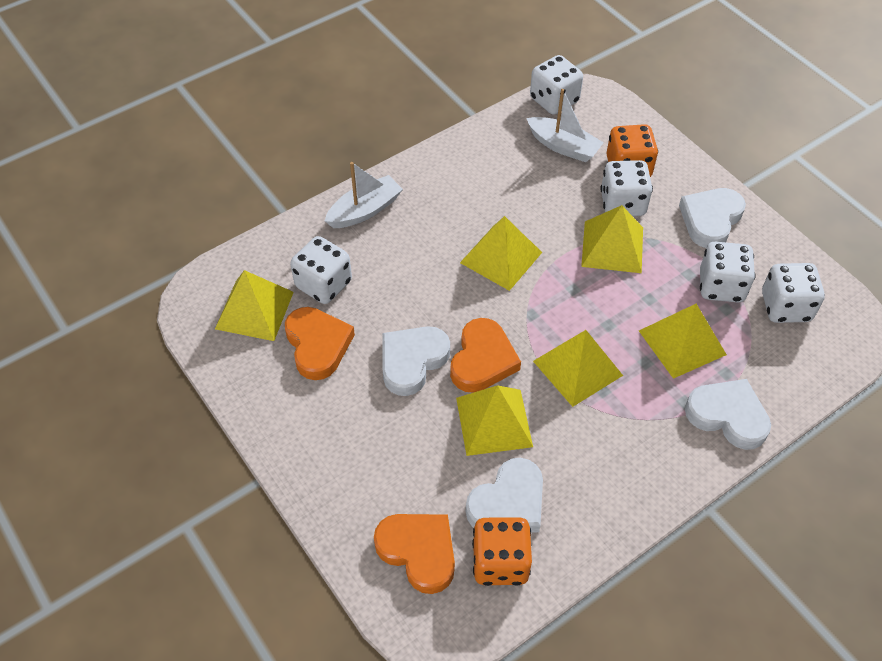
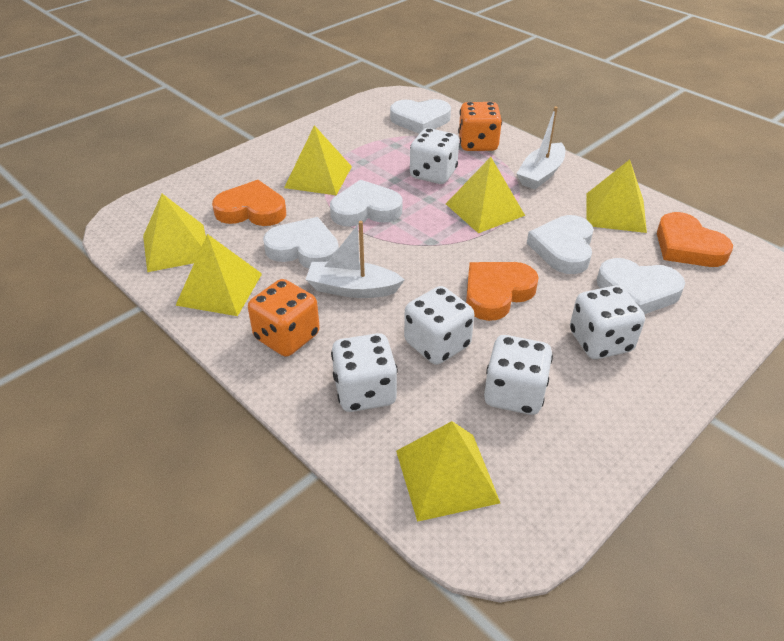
white heart: 4 -> 5

